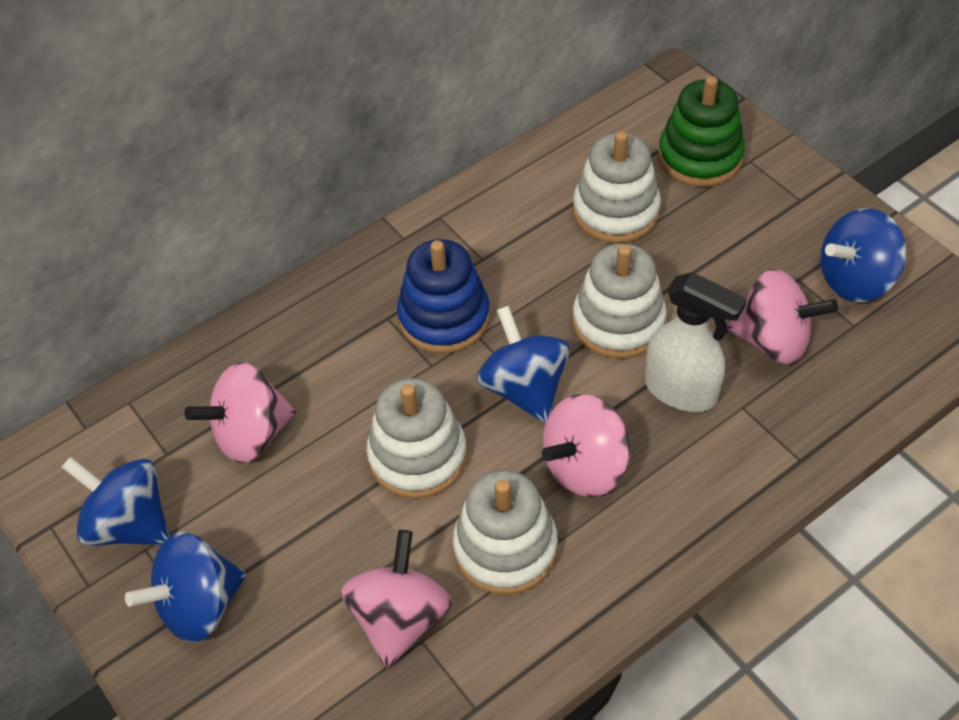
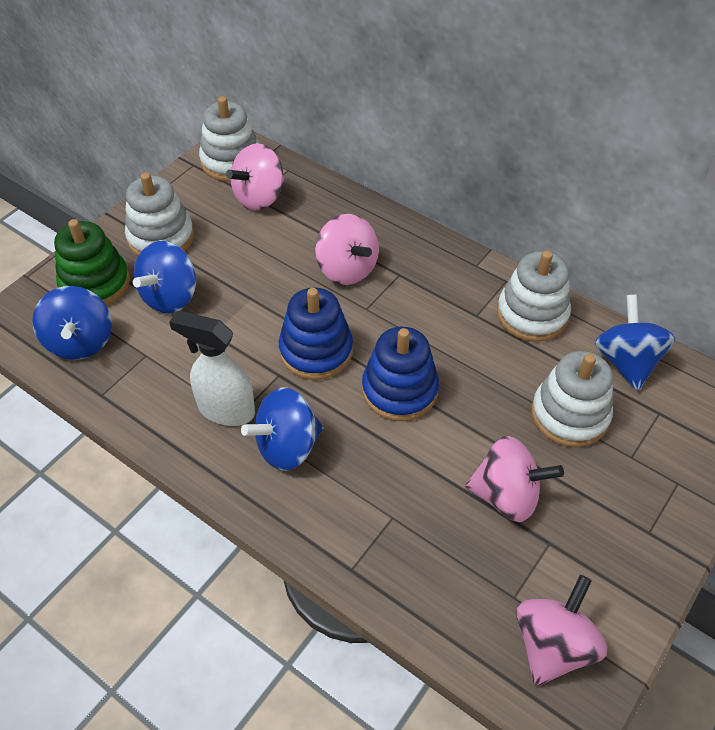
blue stacking toy: 1 -> 2

